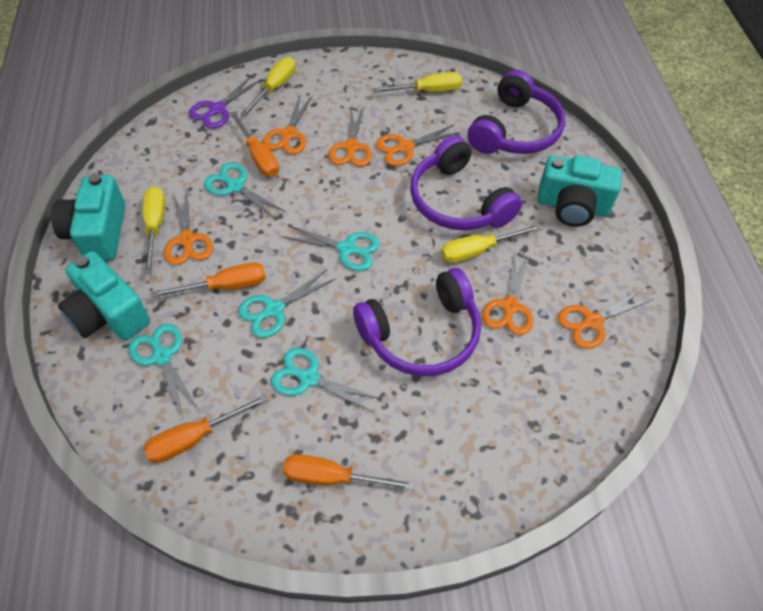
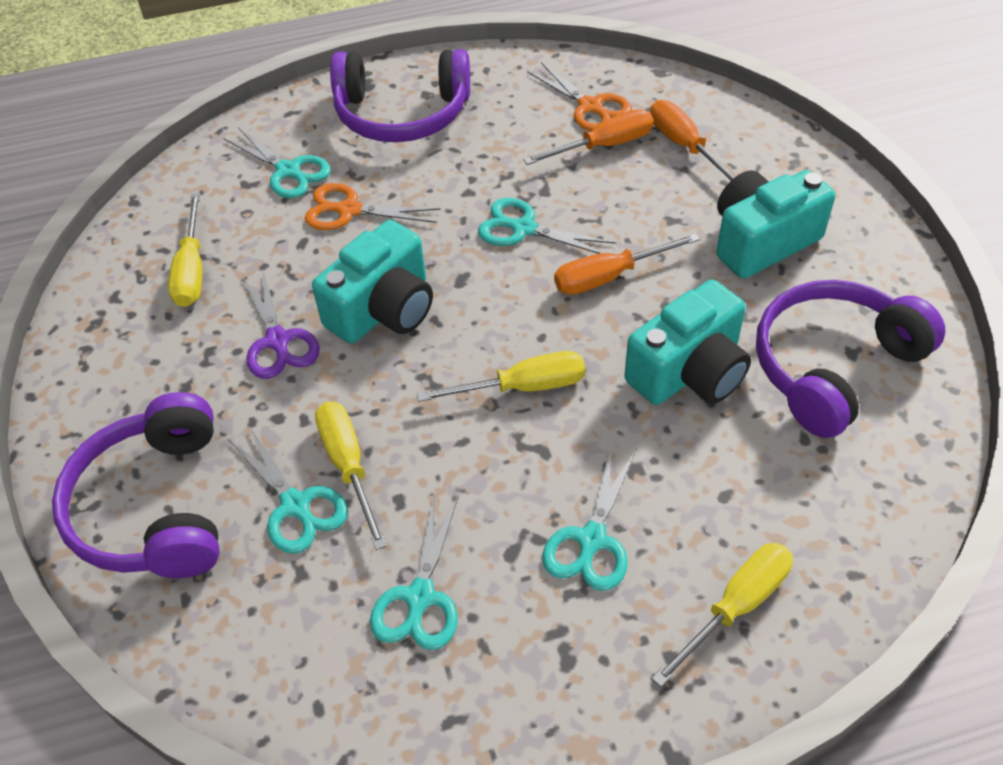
orange scissors: 6 -> 2
orange screwdriver: 4 -> 3

